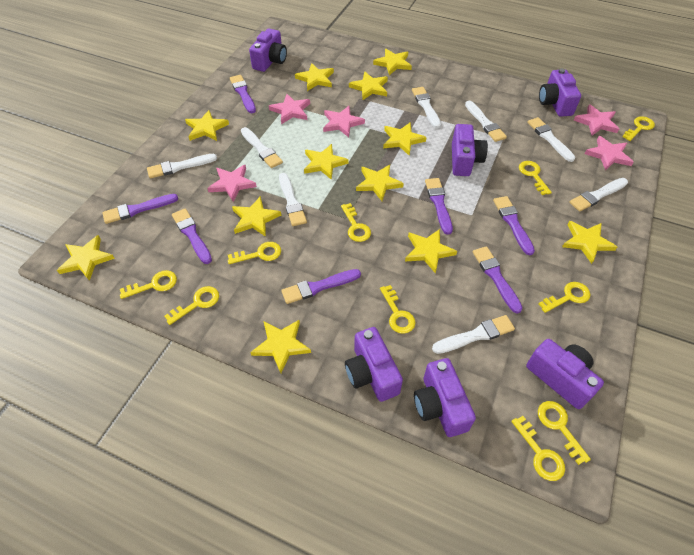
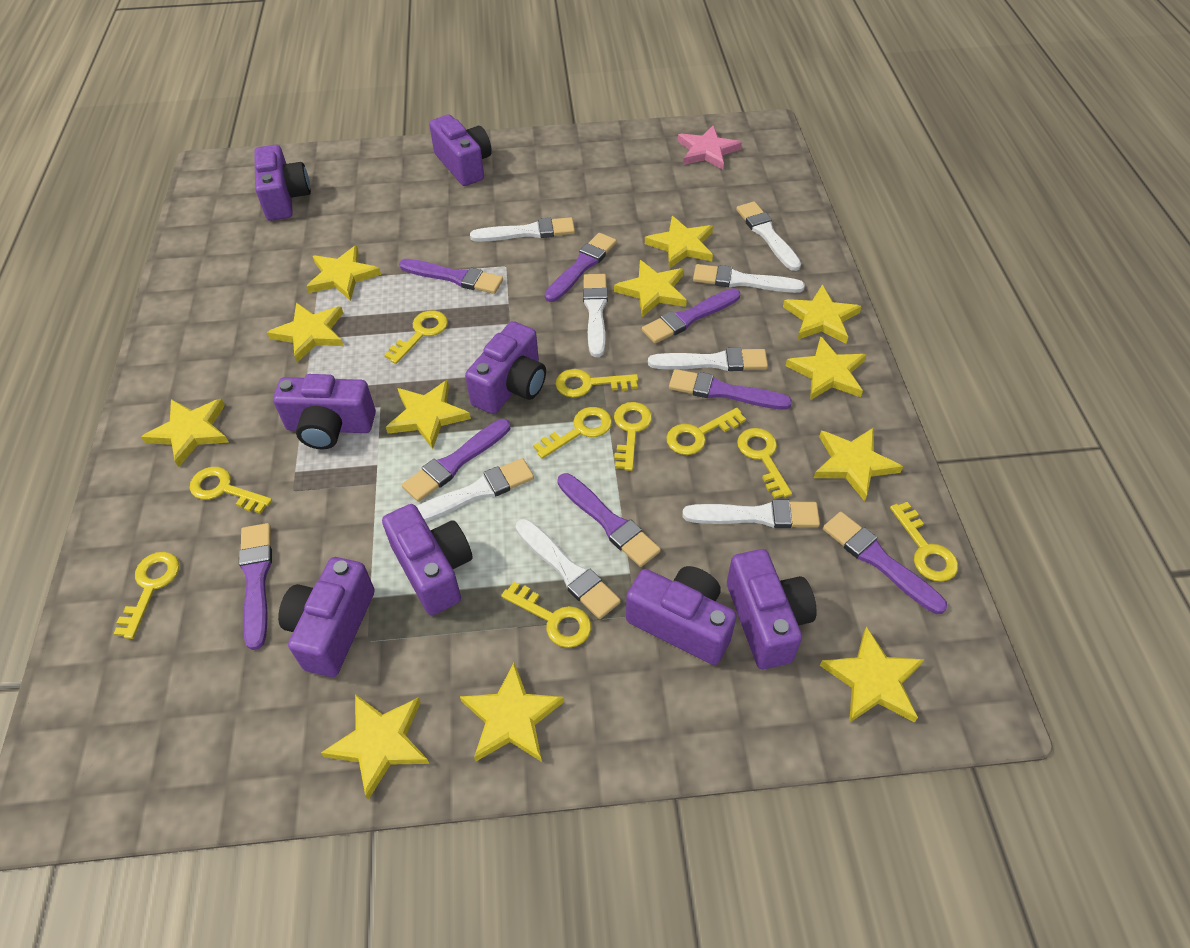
pink star: 5 -> 1
purple brush: 7 -> 8
purple camera: 6 -> 8

